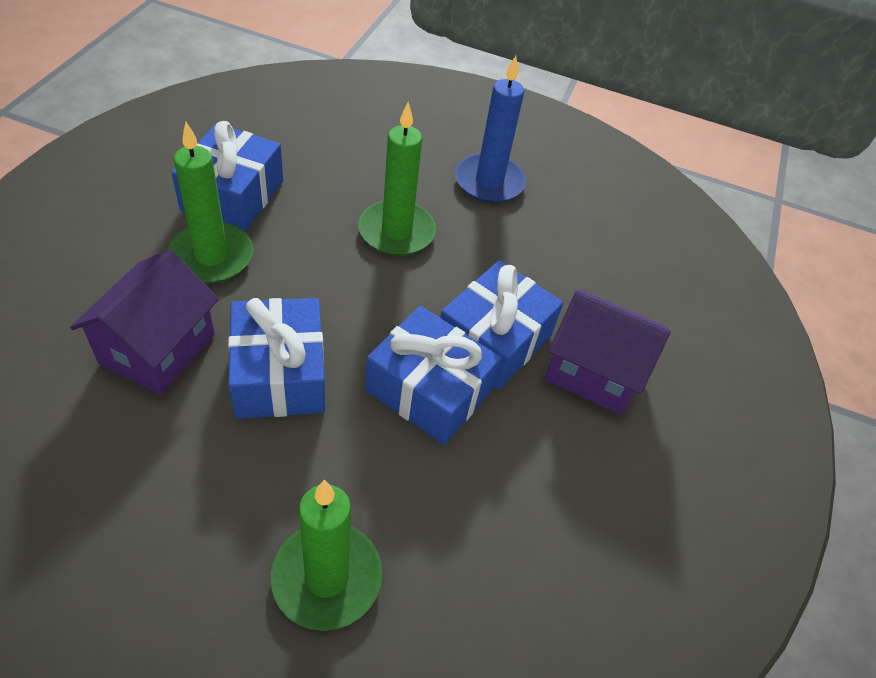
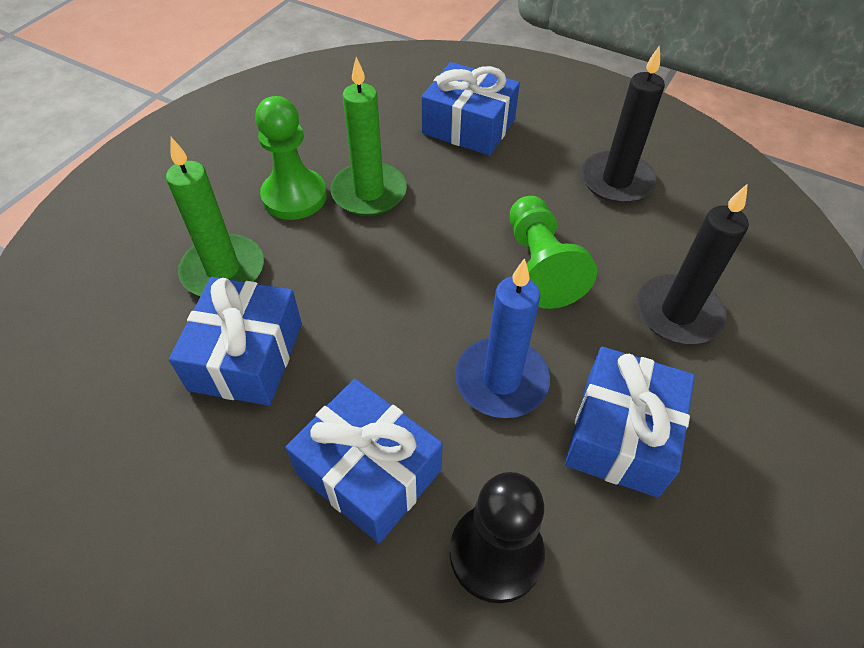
black candle: 0 -> 2
black pawn: 0 -> 1
green candle: 3 -> 2
green pawn: 0 -> 2
purple house: 2 -> 0

